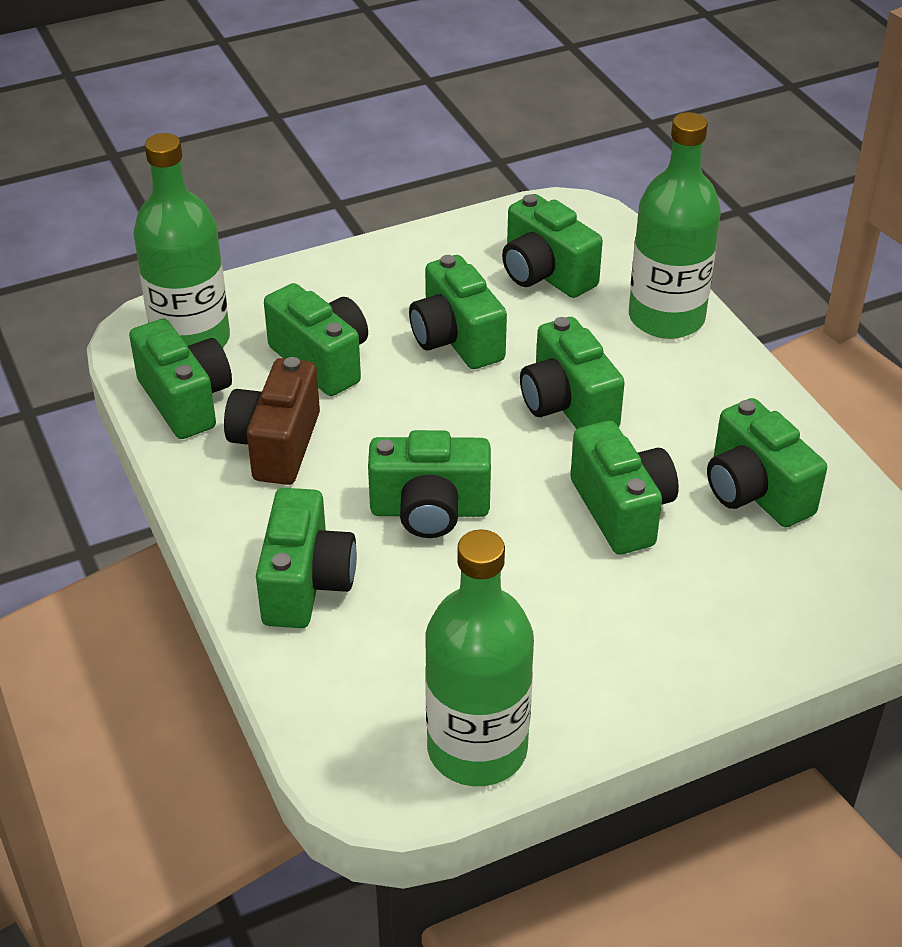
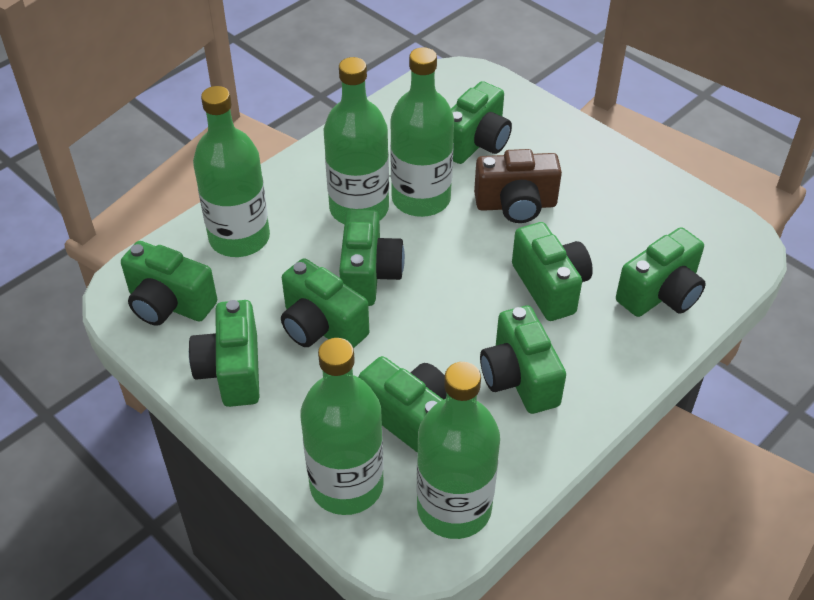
green bottle: 3 -> 5

